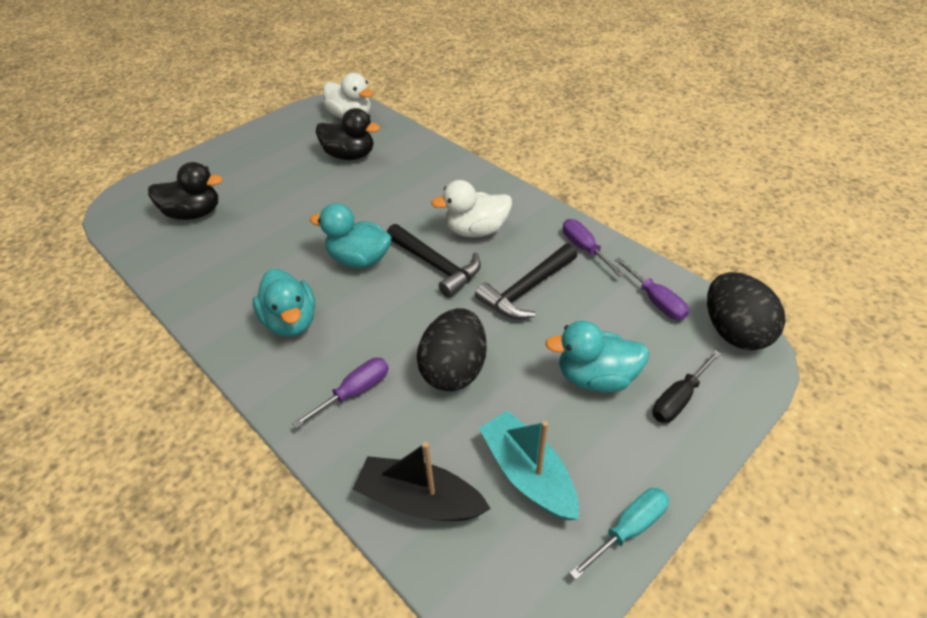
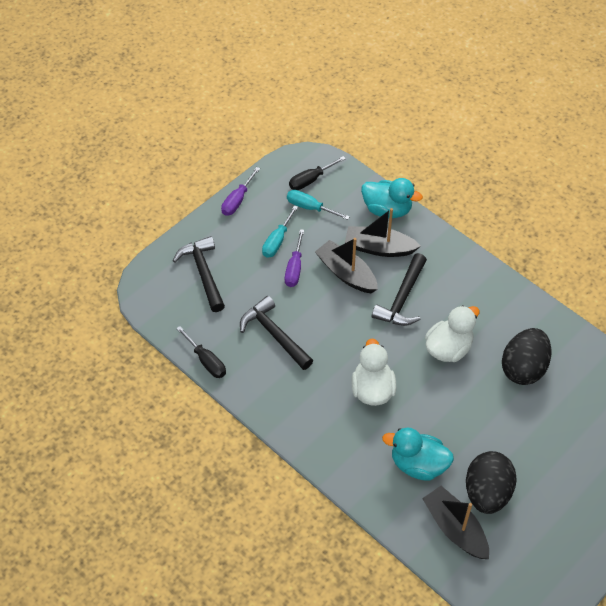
black boat: 1 -> 3
black duck: 2 -> 0
black hammer: 2 -> 3
black screwdriver: 1 -> 2
purple screwdriver: 3 -> 2
turquoise boat: 1 -> 0
turquoise duck: 3 -> 2
turquoise screwdriver: 1 -> 2

